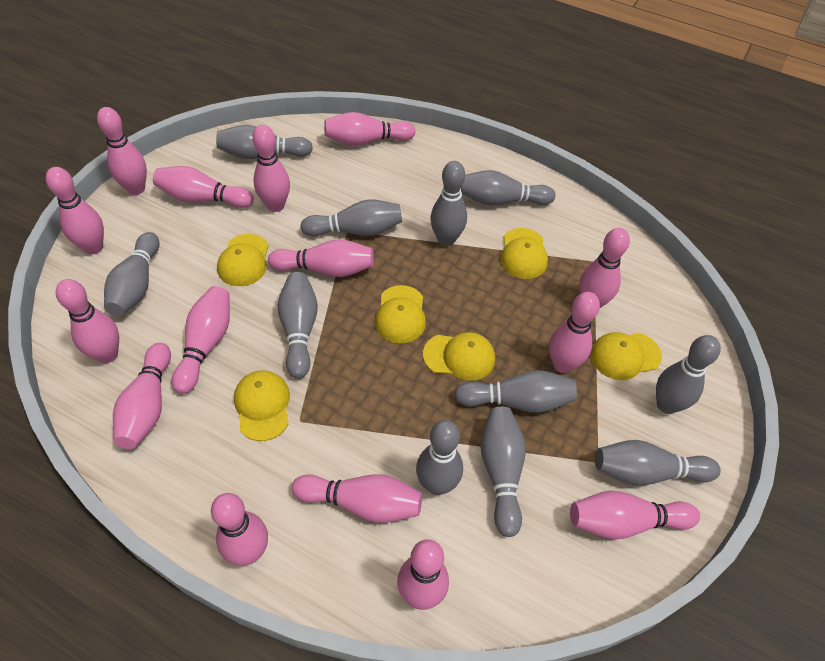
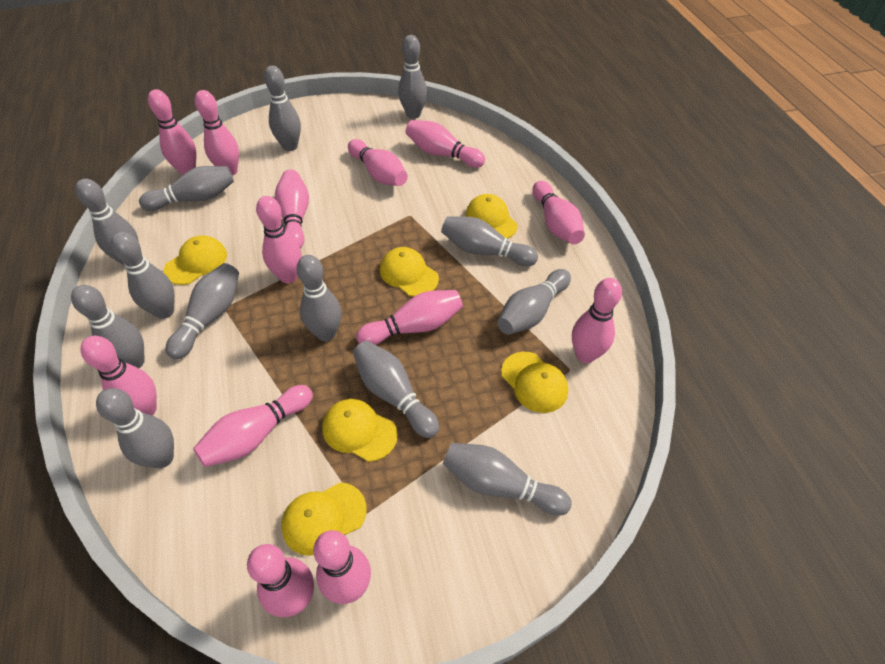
grey bowling pin: 11 -> 13
pink bowling pin: 15 -> 13

